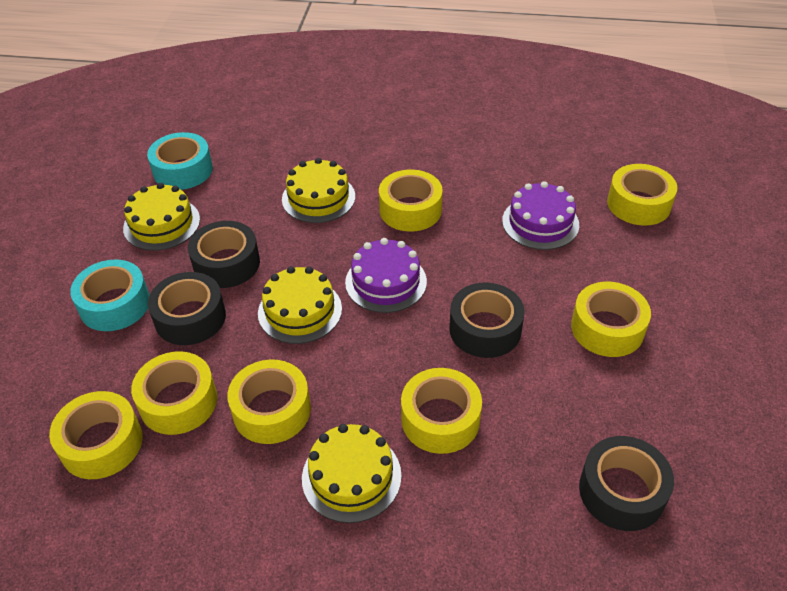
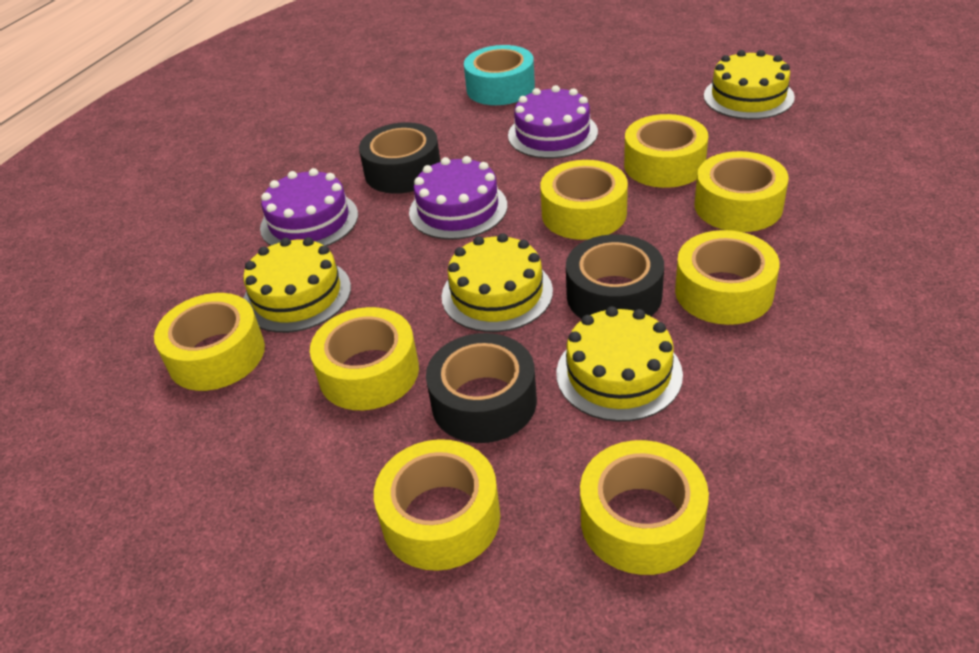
black tape: 4 -> 3
purple cake: 2 -> 3
turquoise tape: 2 -> 1
yellow tape: 7 -> 8

